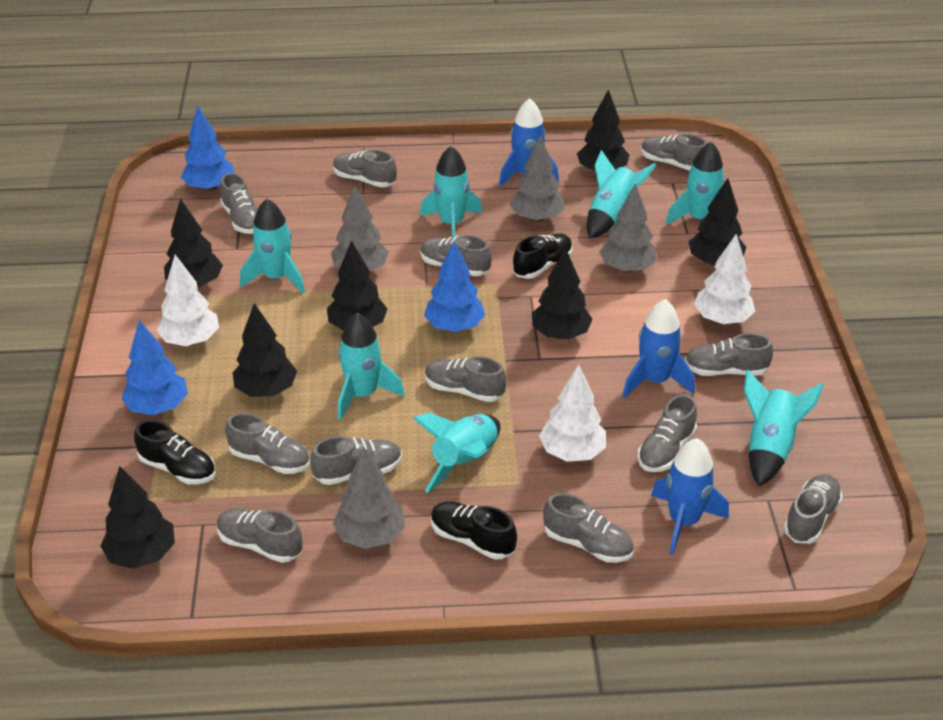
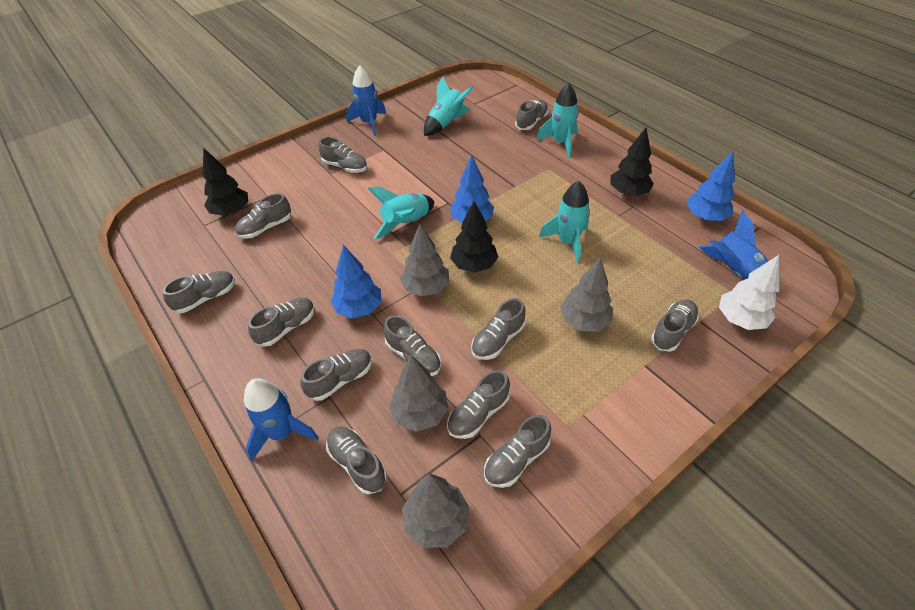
black shoe: 3 -> 0
black tree: 7 -> 3
turquoise rocket: 7 -> 4
white tree: 3 -> 1

